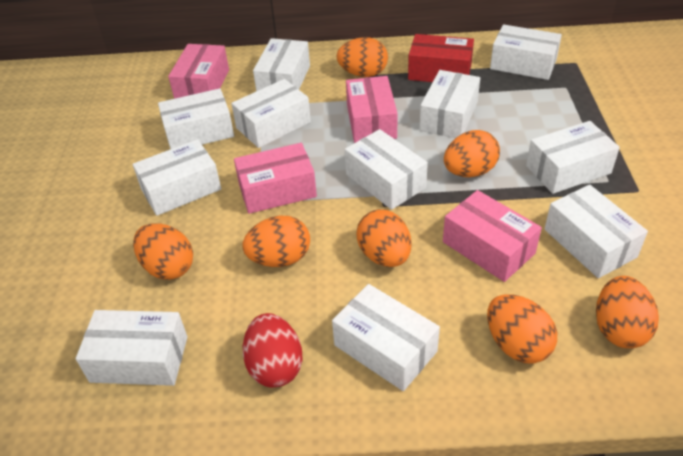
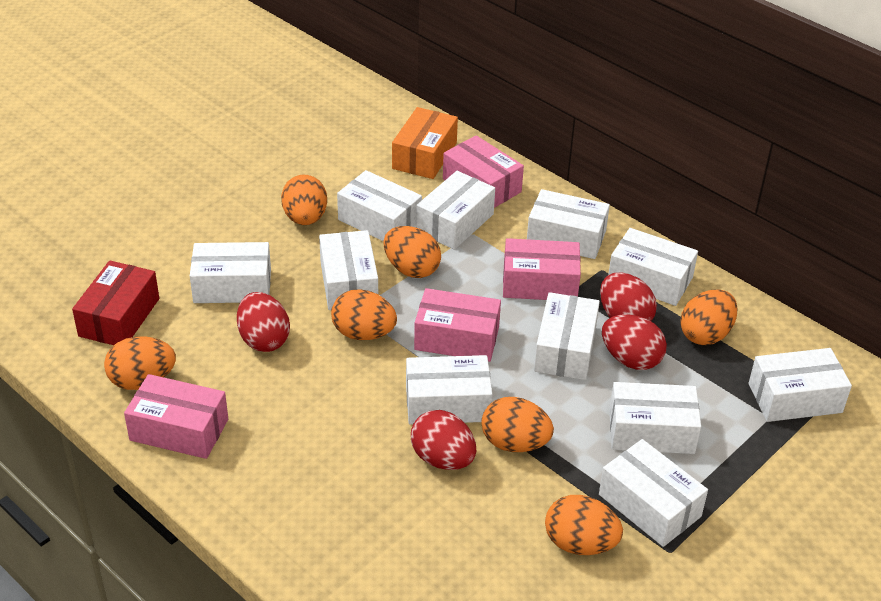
orange box: 0 -> 1
red egg: 1 -> 4

